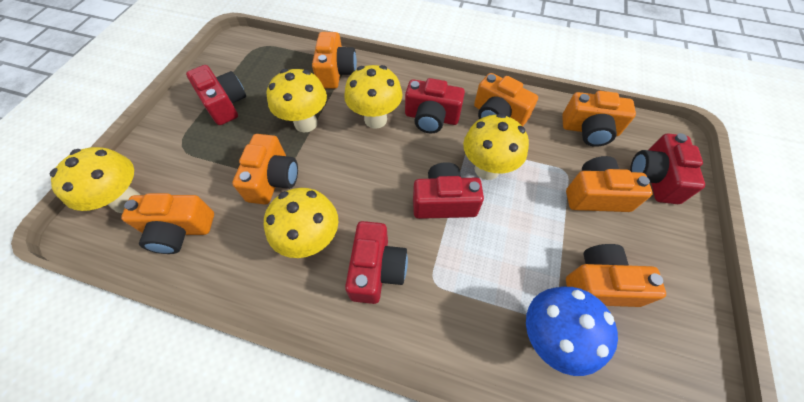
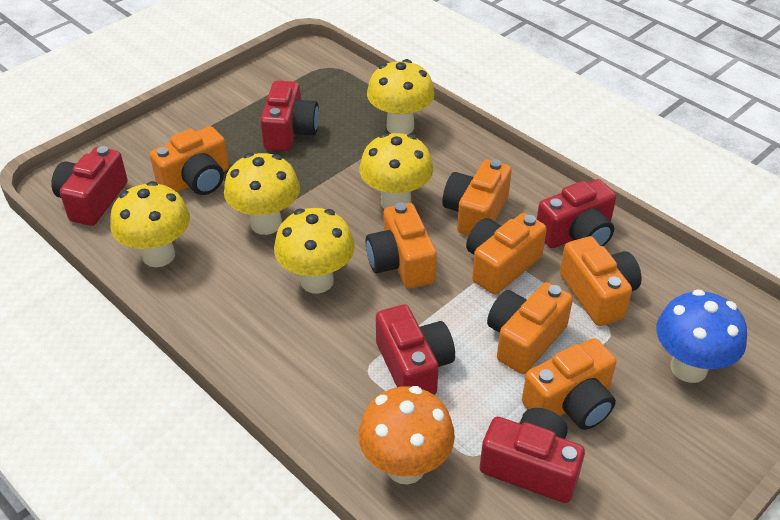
orange mushroom: 0 -> 1

